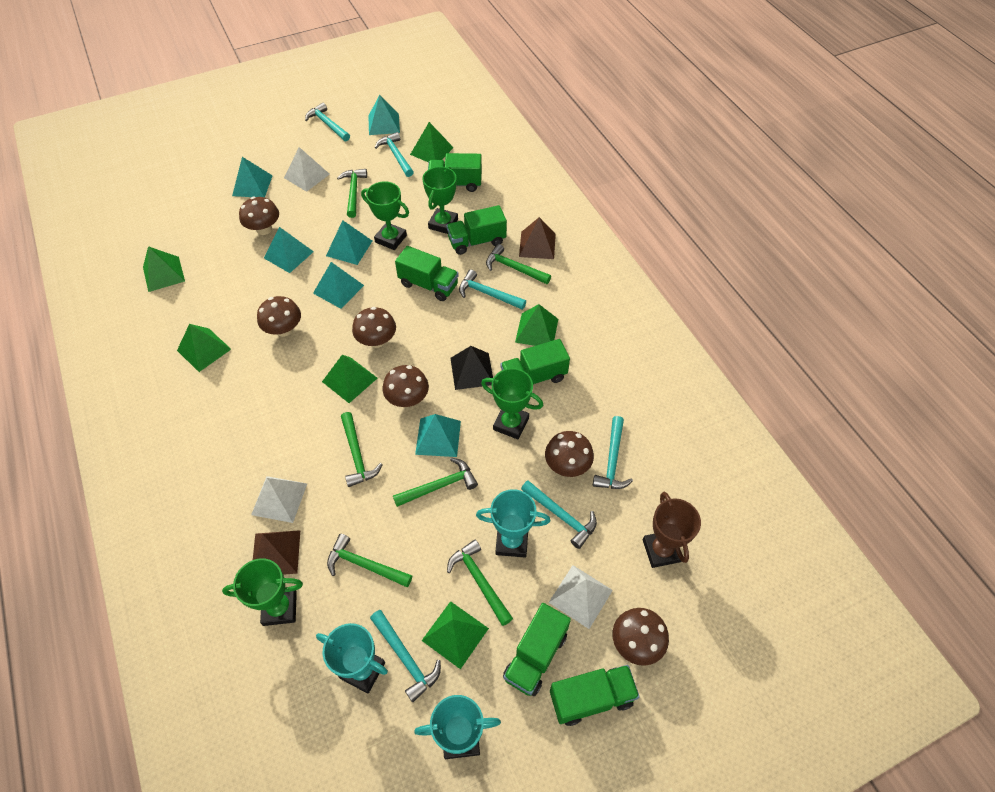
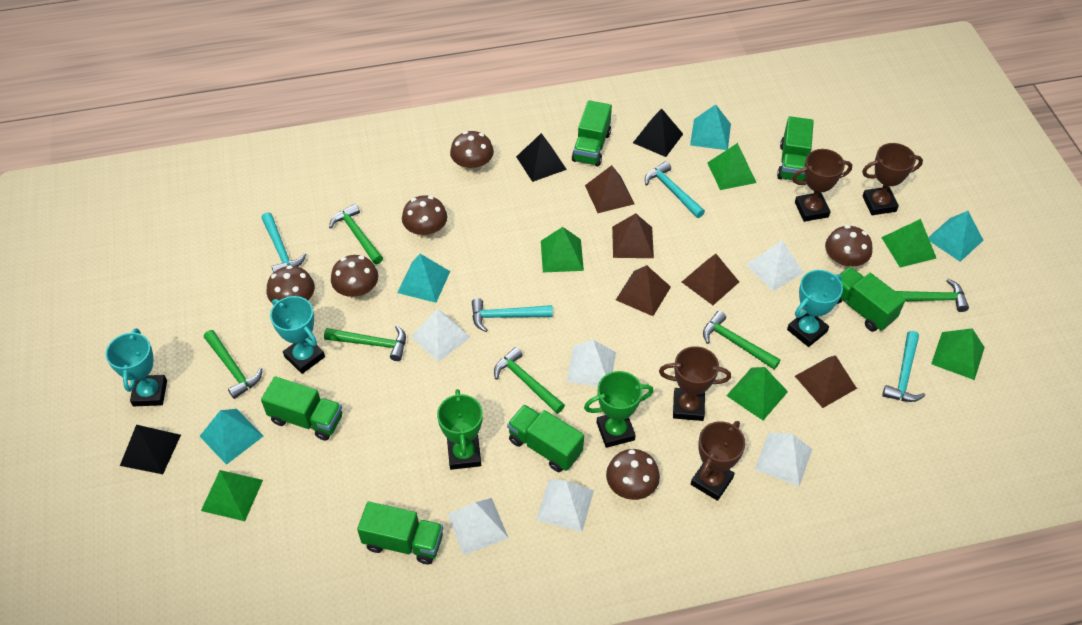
black pyramid: 1 -> 3
brown pyramid: 2 -> 5
brown trophy: 1 -> 4
green trophy: 4 -> 2
turquoise hammer: 6 -> 4
turquoise pyramid: 6 -> 4
white pyramid: 3 -> 6

